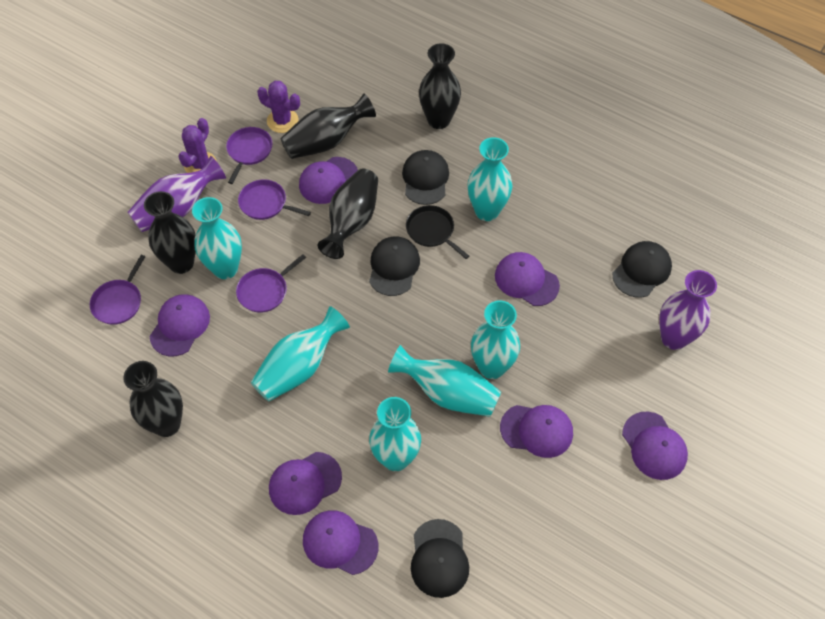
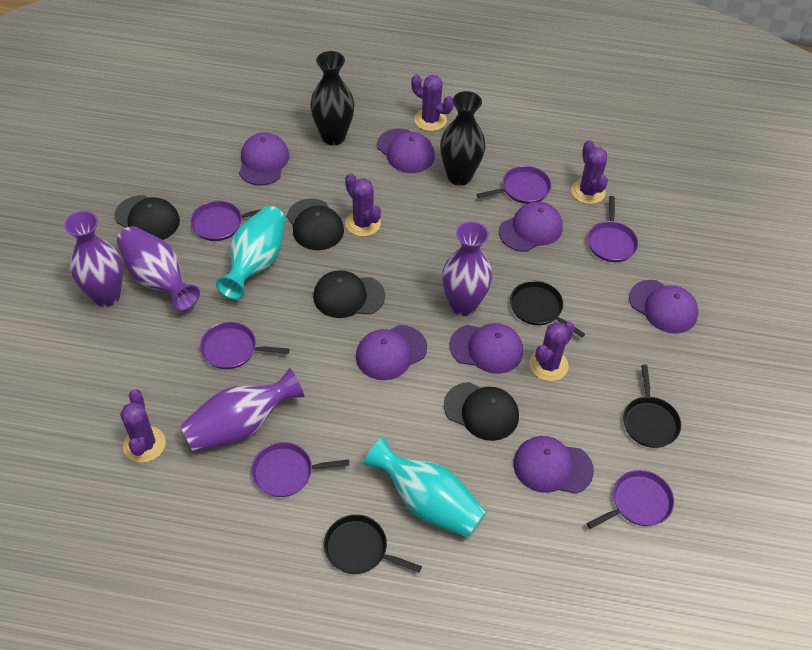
black pan: 1 -> 3
black vase: 5 -> 2
purple cactus: 2 -> 5
purple pan: 4 -> 6
purple vase: 2 -> 4
turquoise vase: 6 -> 2

